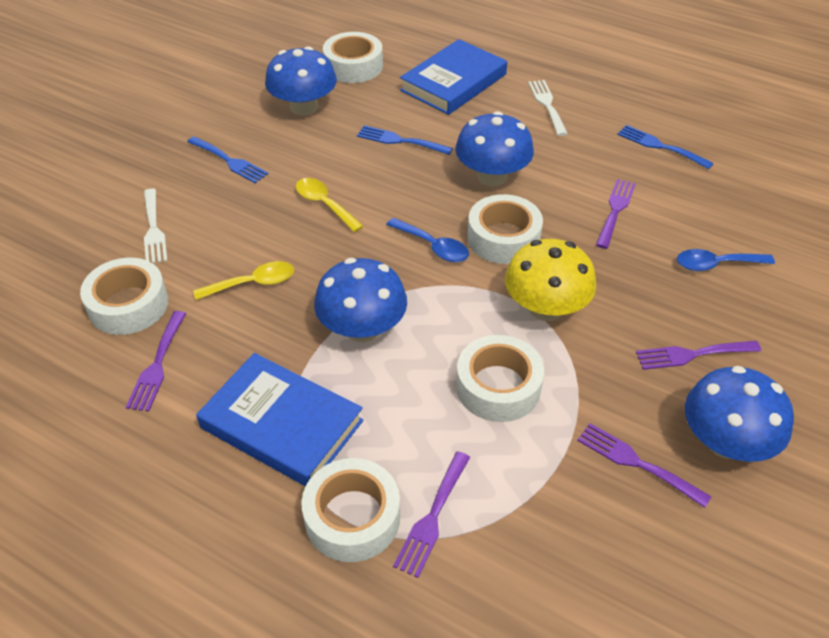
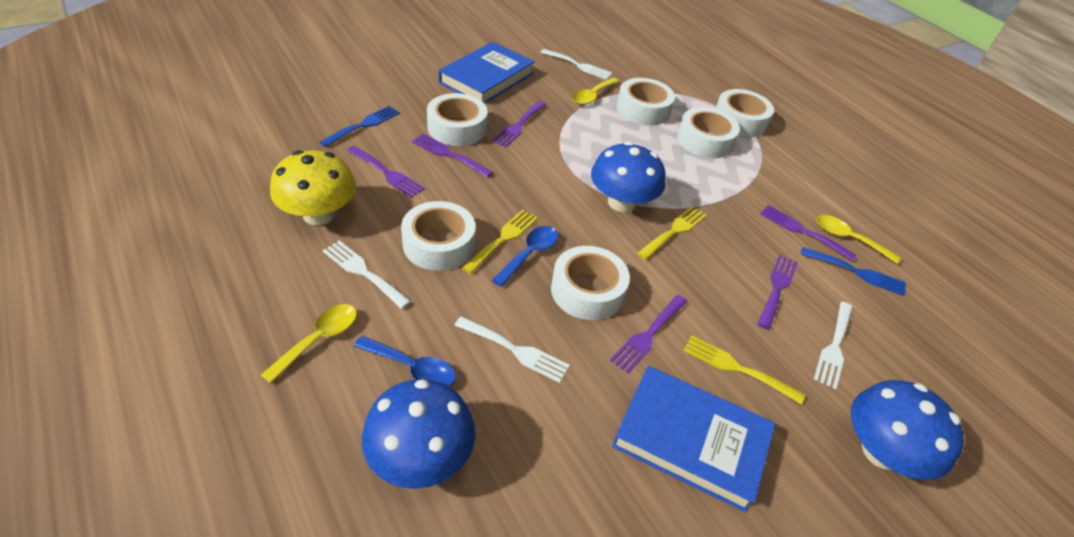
blue fork: 3 -> 2
blue mushroom: 4 -> 3
purple fork: 5 -> 6
white fork: 2 -> 4
white tape: 5 -> 6
yellow fork: 0 -> 3
yellow spoon: 2 -> 3

